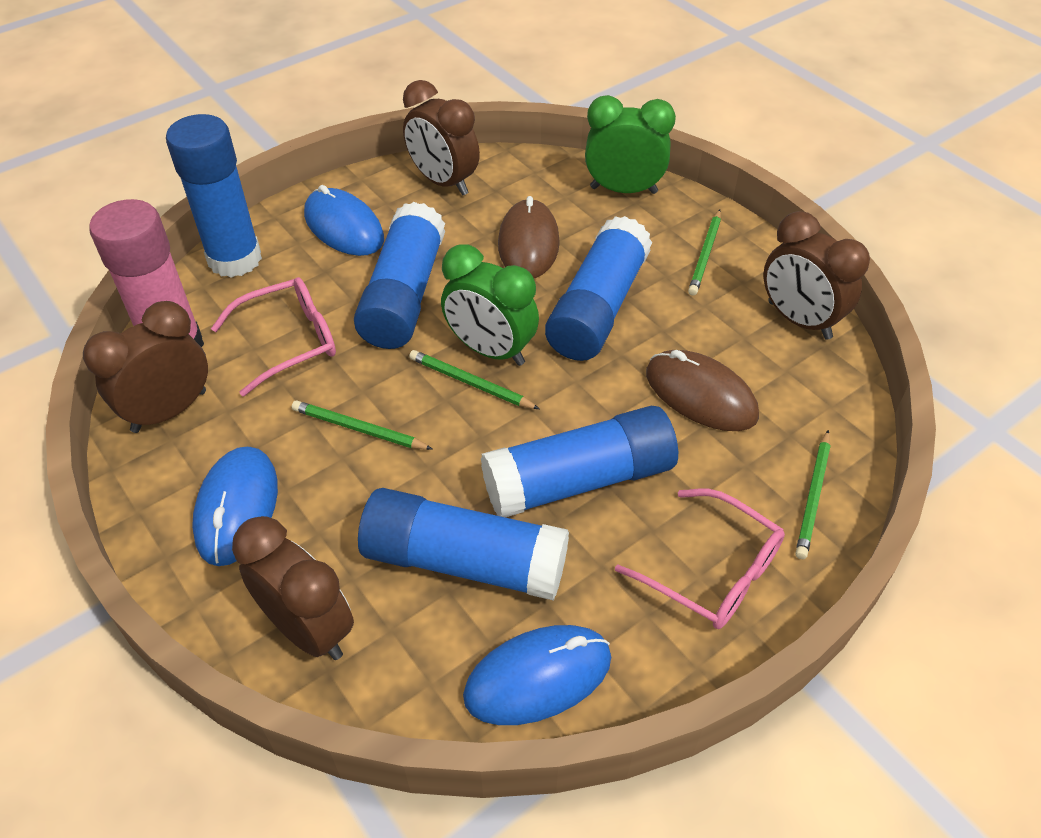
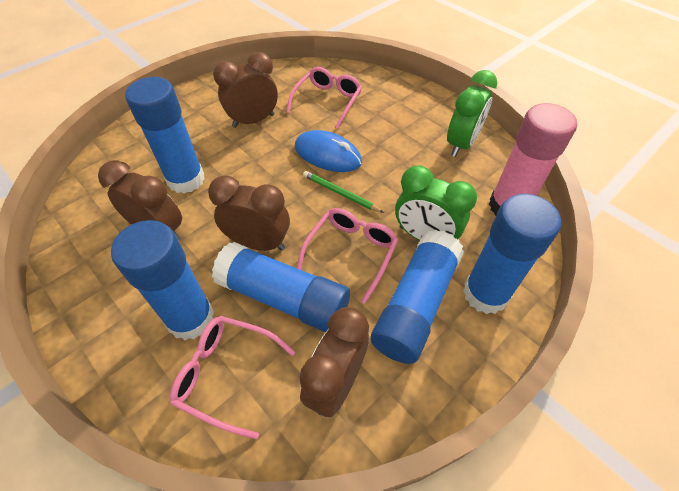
blue mouse: 3 -> 1
brown mouse: 2 -> 0
green pencil: 4 -> 1
pink glasses: 2 -> 3

